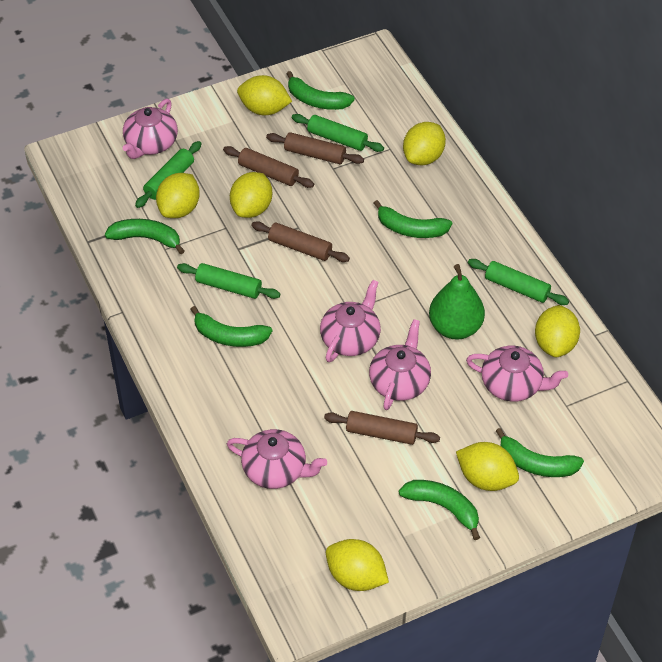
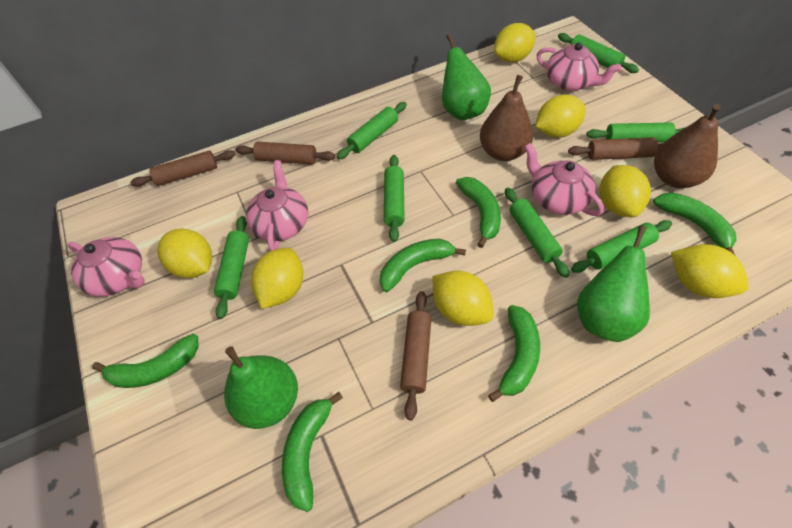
brown pear: 0 -> 2
green pear: 1 -> 3
green rolling pin: 4 -> 7
pink teapot: 5 -> 4

